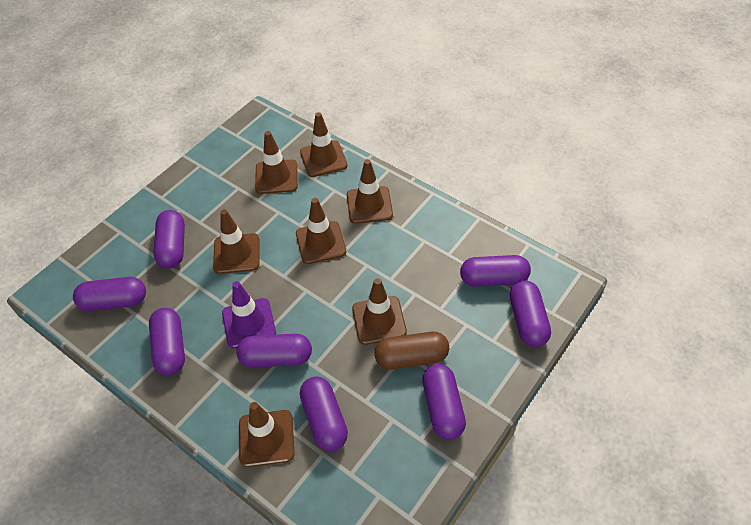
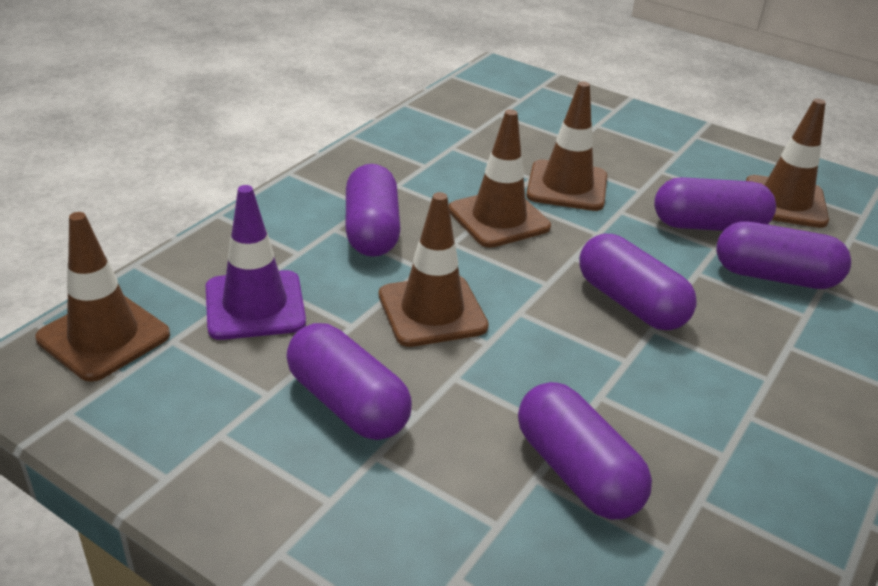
brown capsule: 1 -> 0
brown traffic cone: 7 -> 5
purple capsule: 8 -> 6

